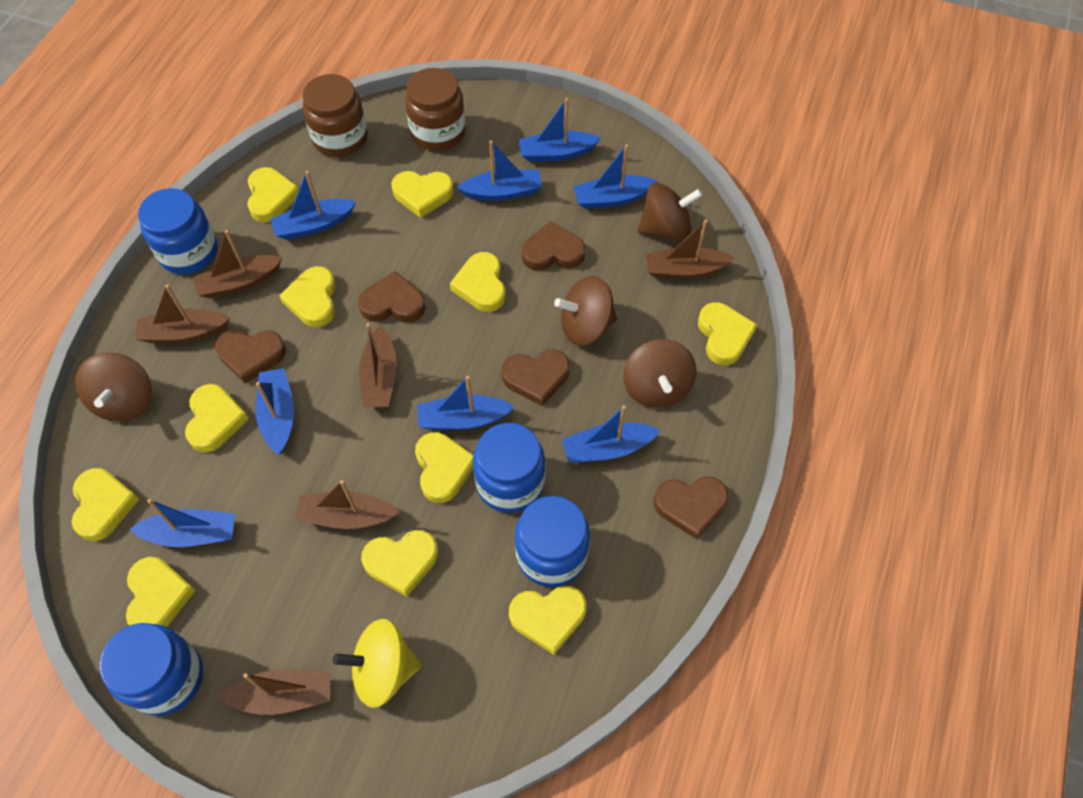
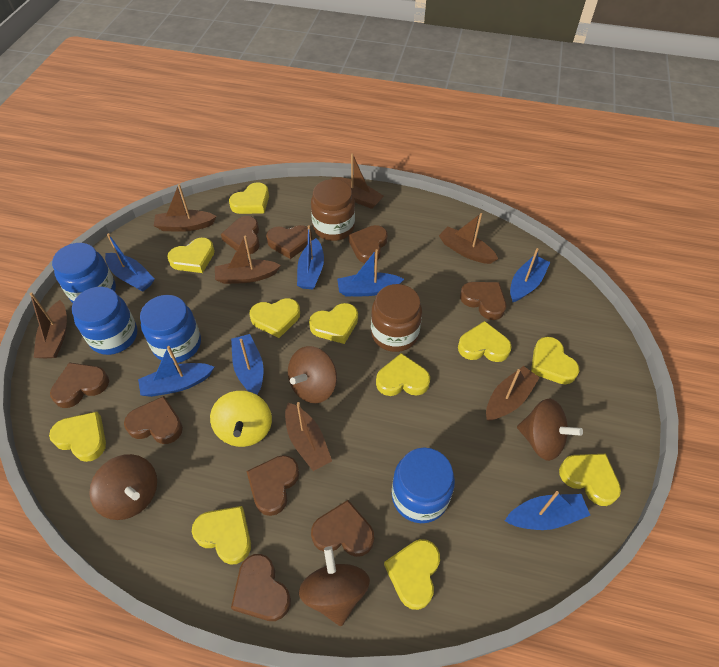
blue boat: 8 -> 7
brown boat: 6 -> 7
brown heart: 5 -> 9

